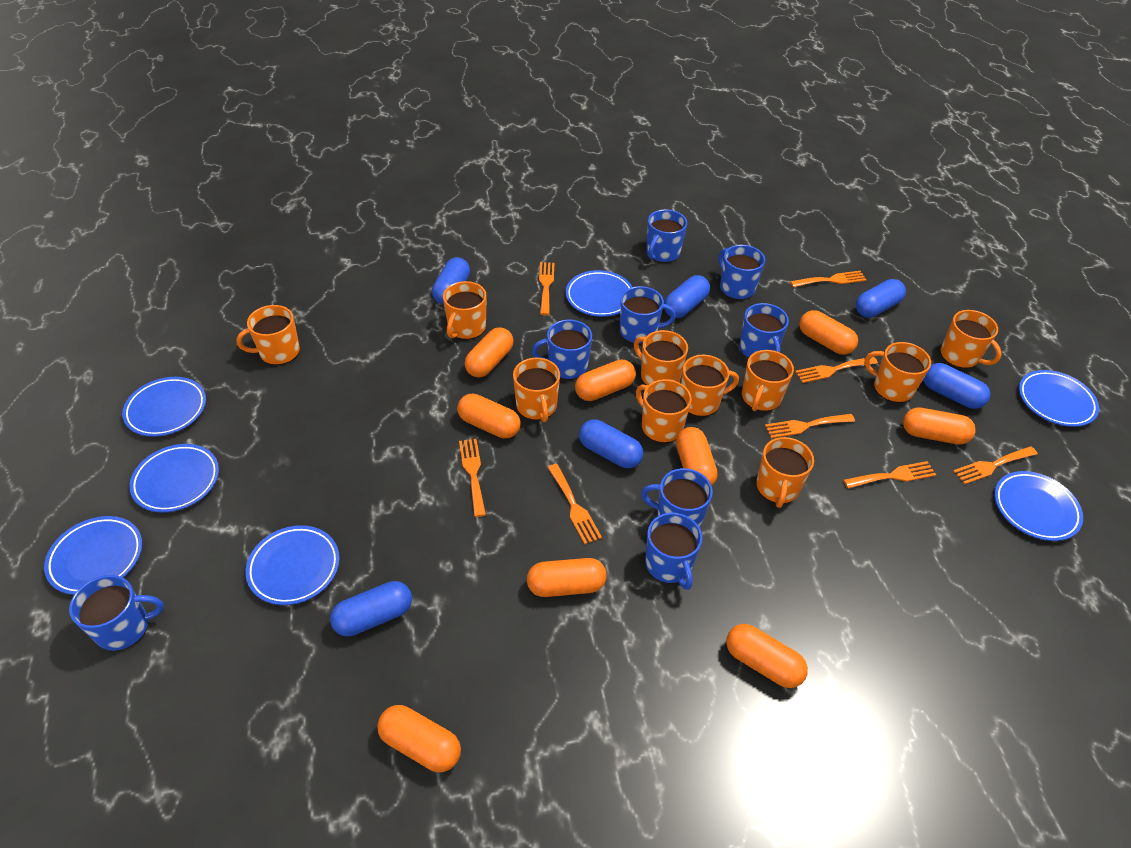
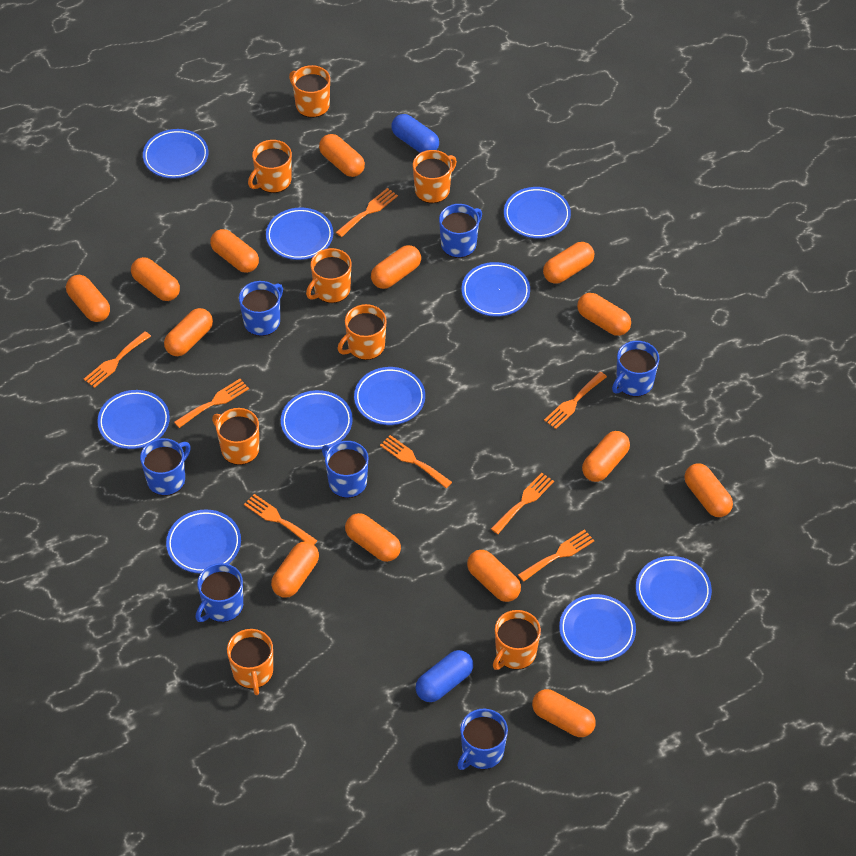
blue capsule: 6 -> 2
blue mug: 8 -> 7
blue plate: 7 -> 10
orange capsule: 9 -> 14
orange mug: 10 -> 8

